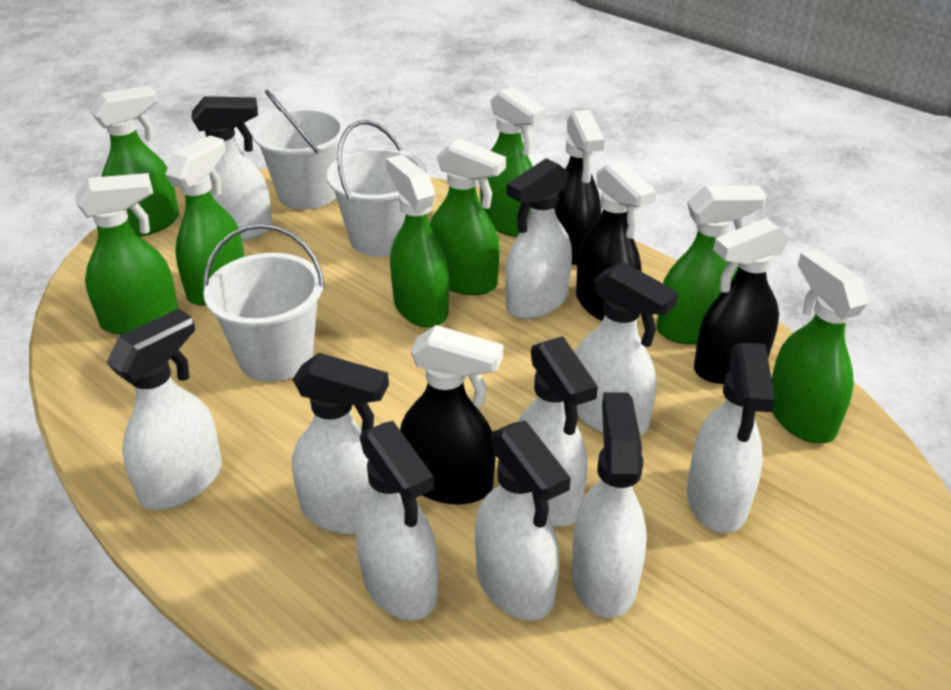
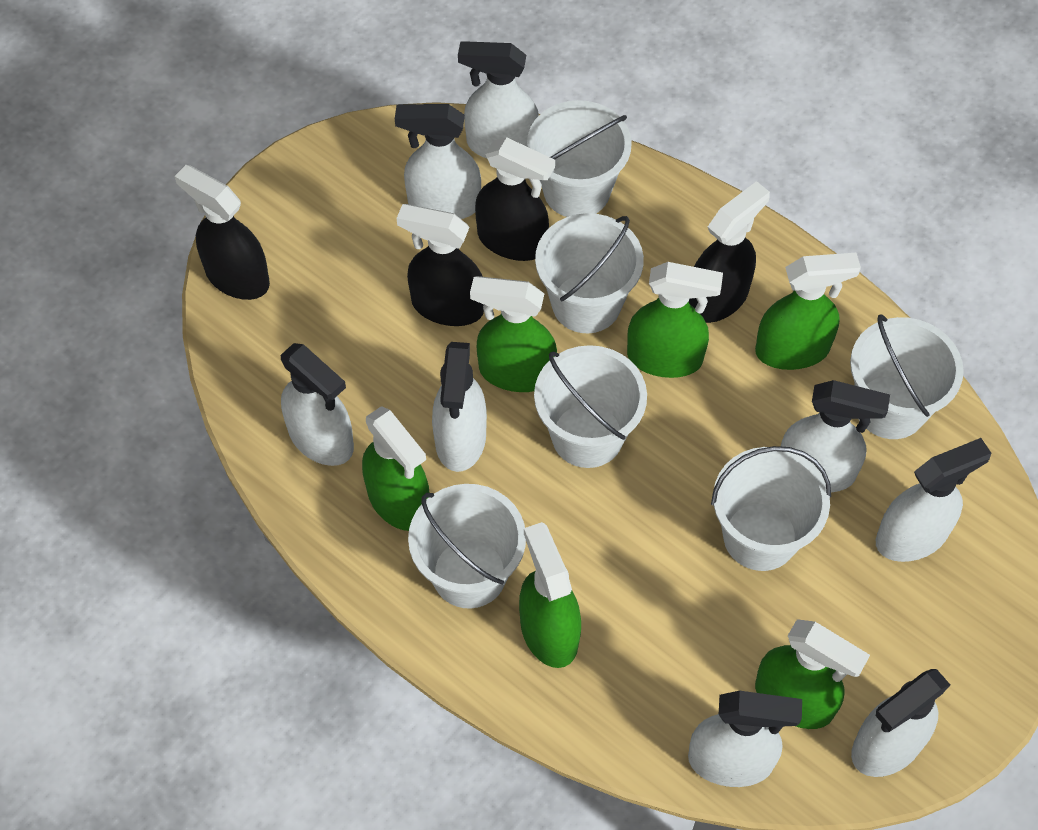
green spray bottle: 8 -> 6
white bucket: 3 -> 6
white spray bottle: 10 -> 8

